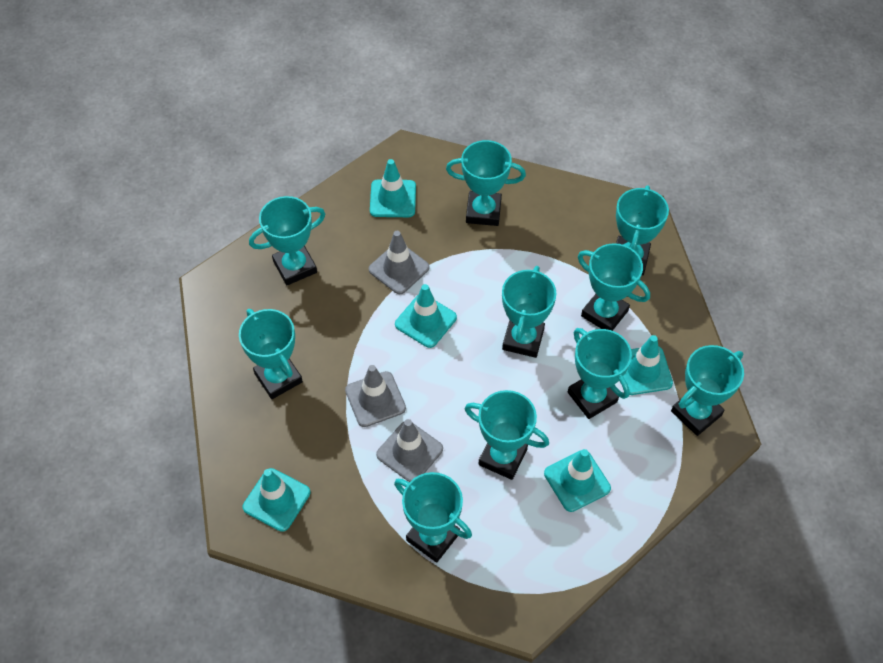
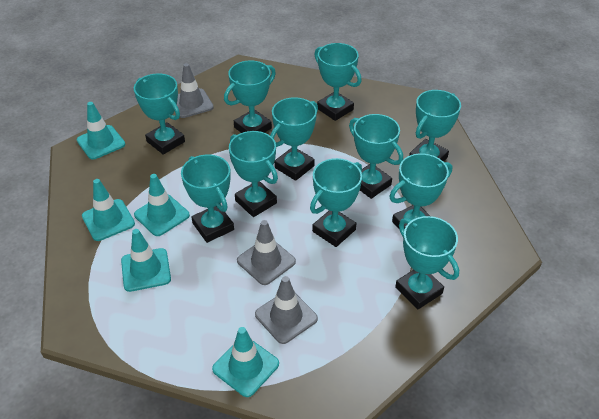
turquoise trophy: 10 -> 11

